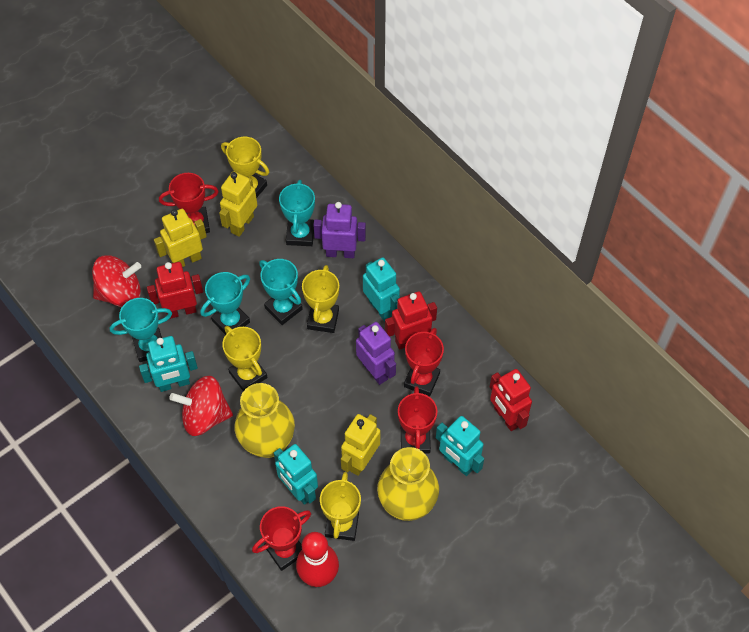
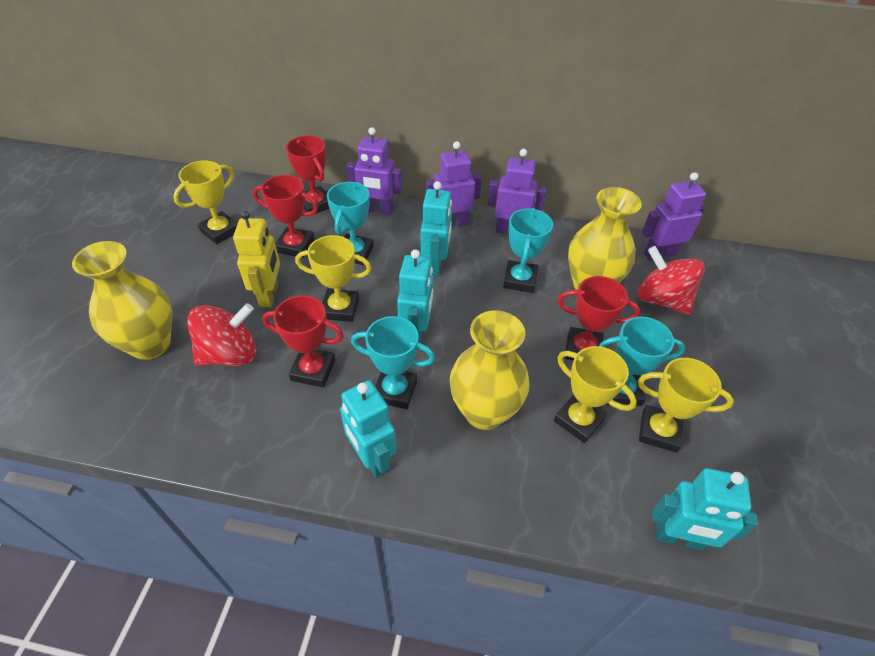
purple robot: 2 -> 4
red bowling pin: 1 -> 0
red robot: 3 -> 0
yellow robot: 3 -> 1
yellow vase: 2 -> 3

